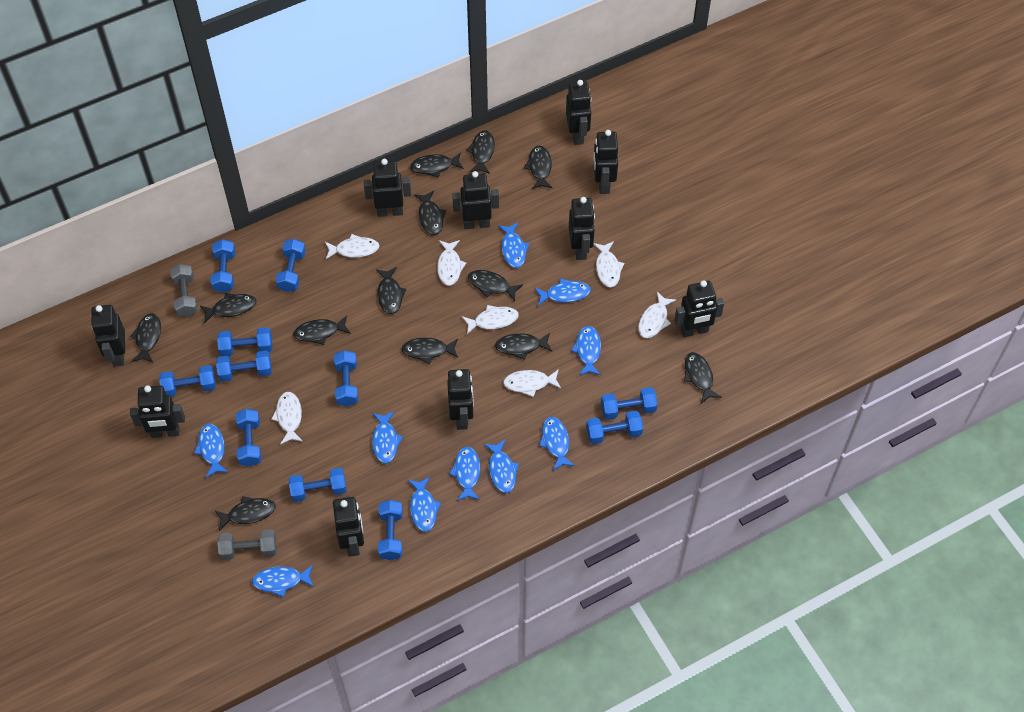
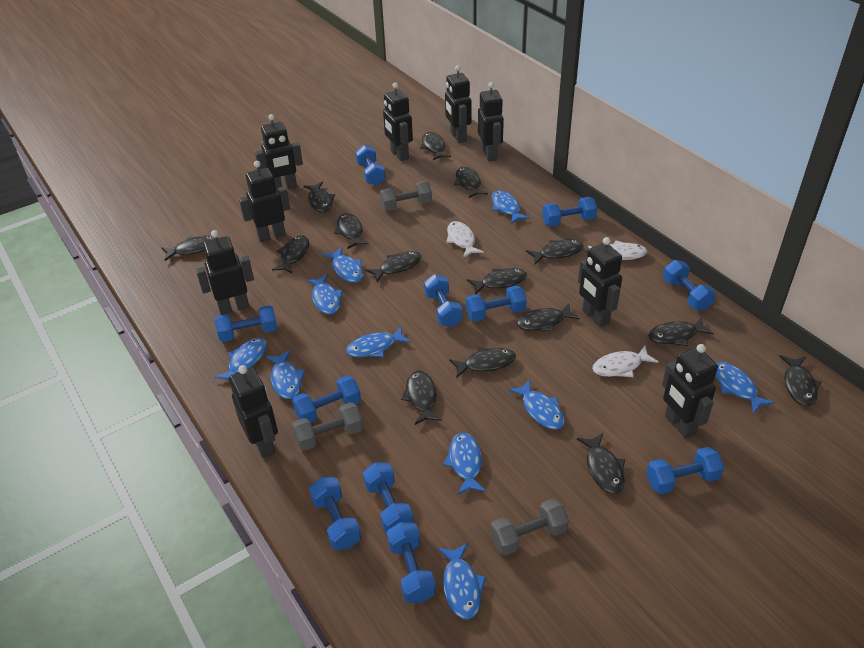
black fish: 13 -> 15
black robot: 10 -> 9
grey dumbbell: 2 -> 3
white fish: 7 -> 3

